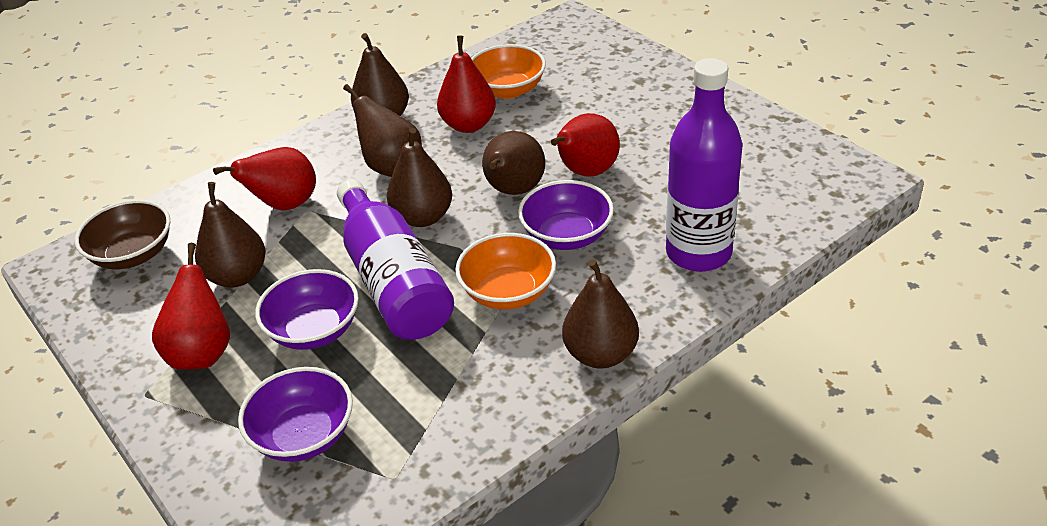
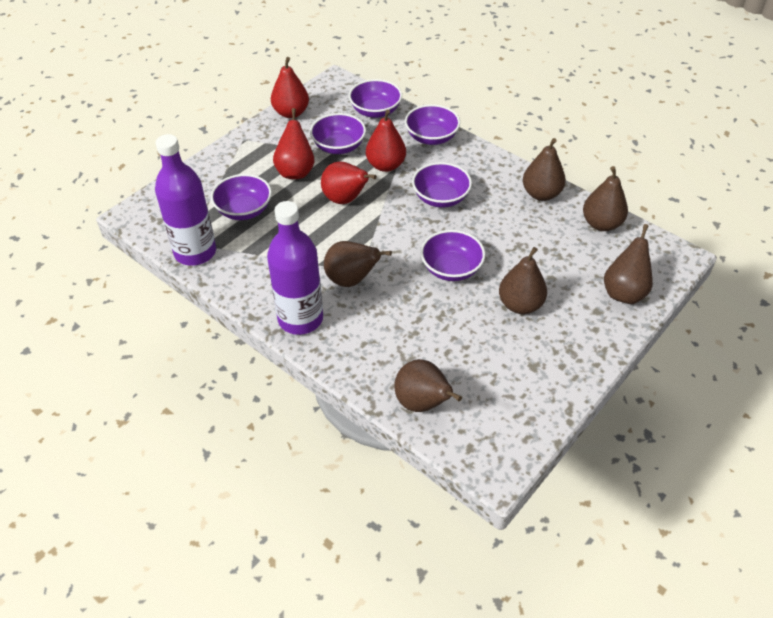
brown bowl: 1 -> 0
orange bowl: 2 -> 0
purple bowl: 3 -> 6

